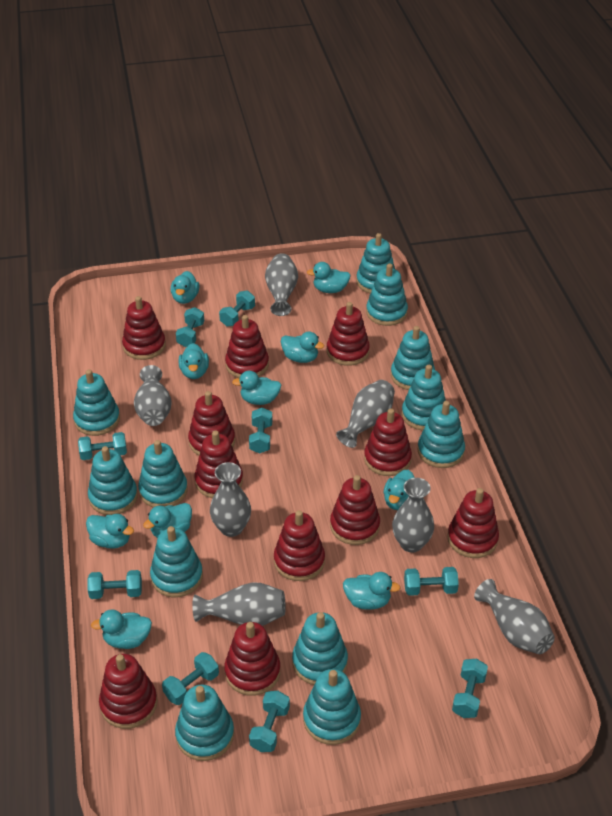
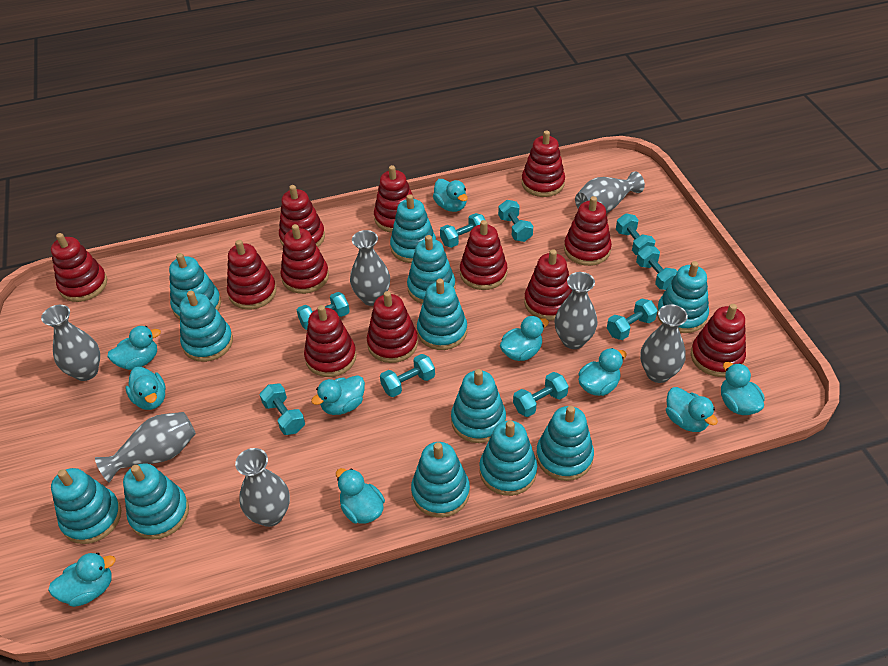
red stacking toy: 11 -> 12

